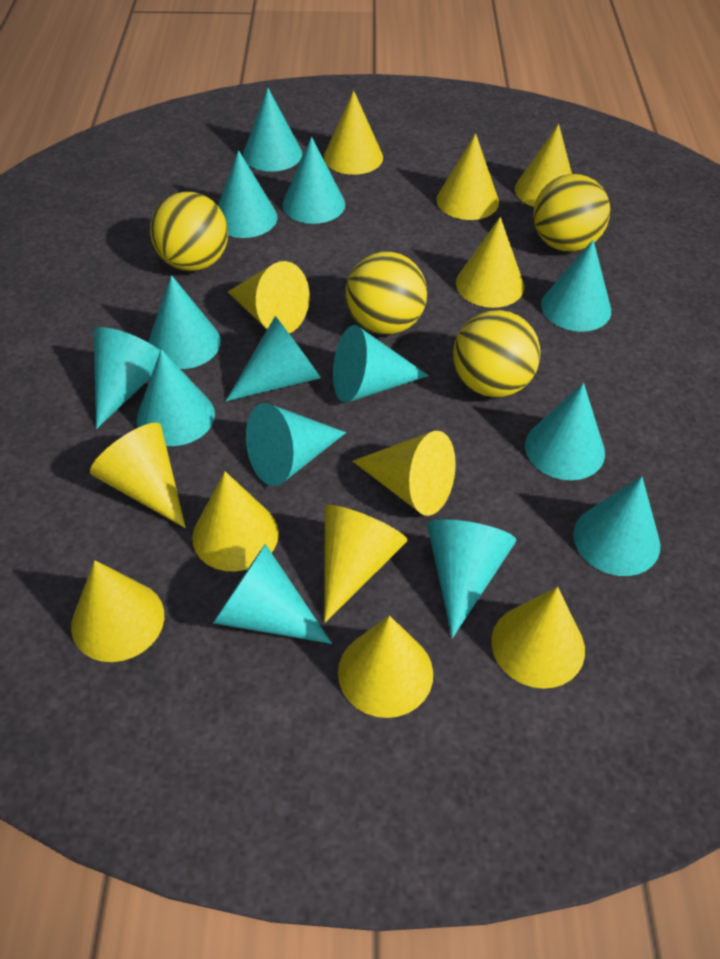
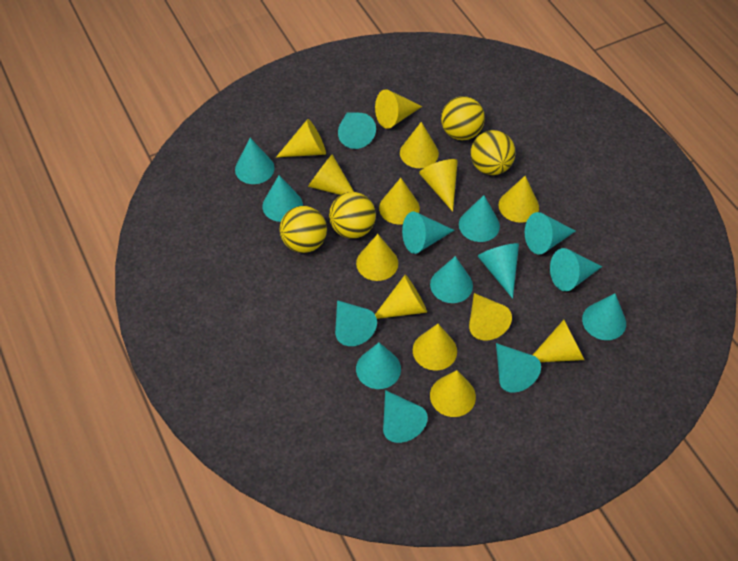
yellow cone: 12 -> 13

